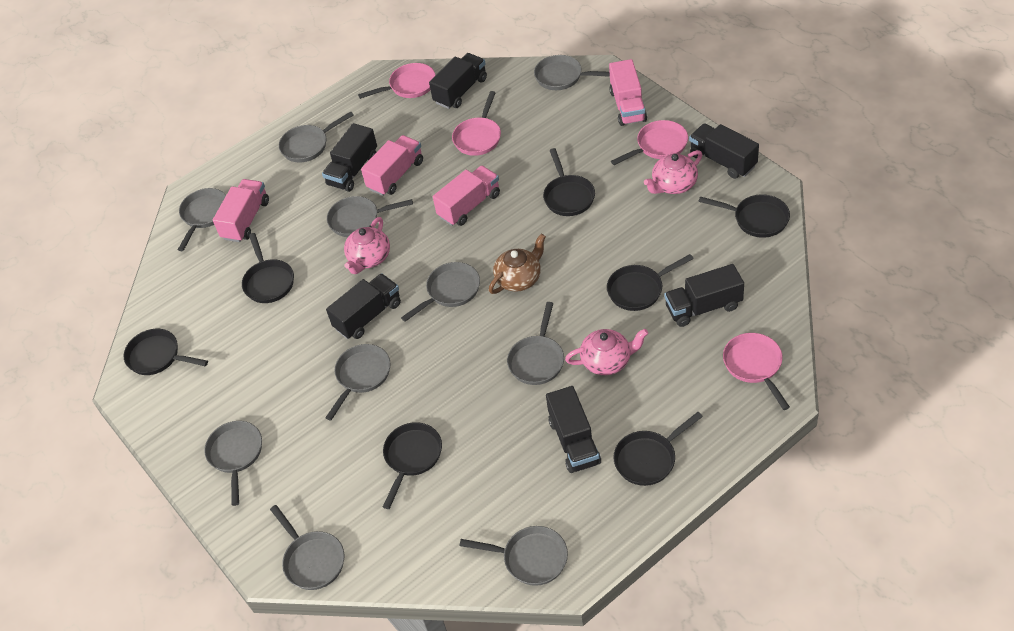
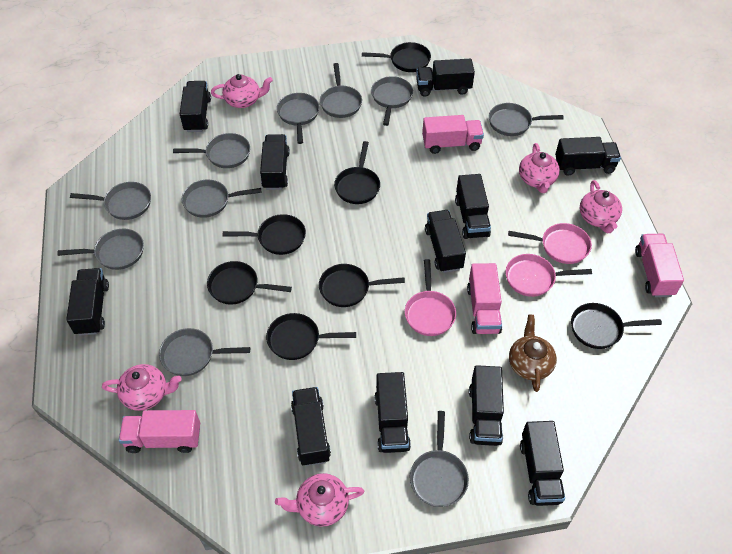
black truck: 6 -> 11
pink pan: 4 -> 3
pink teapot: 3 -> 5

